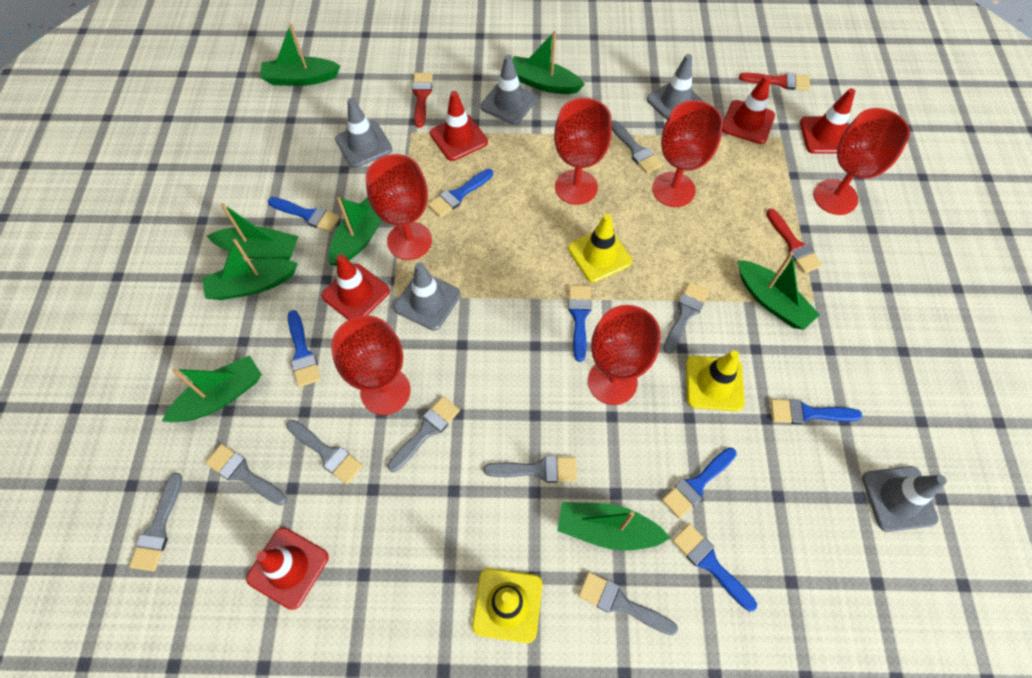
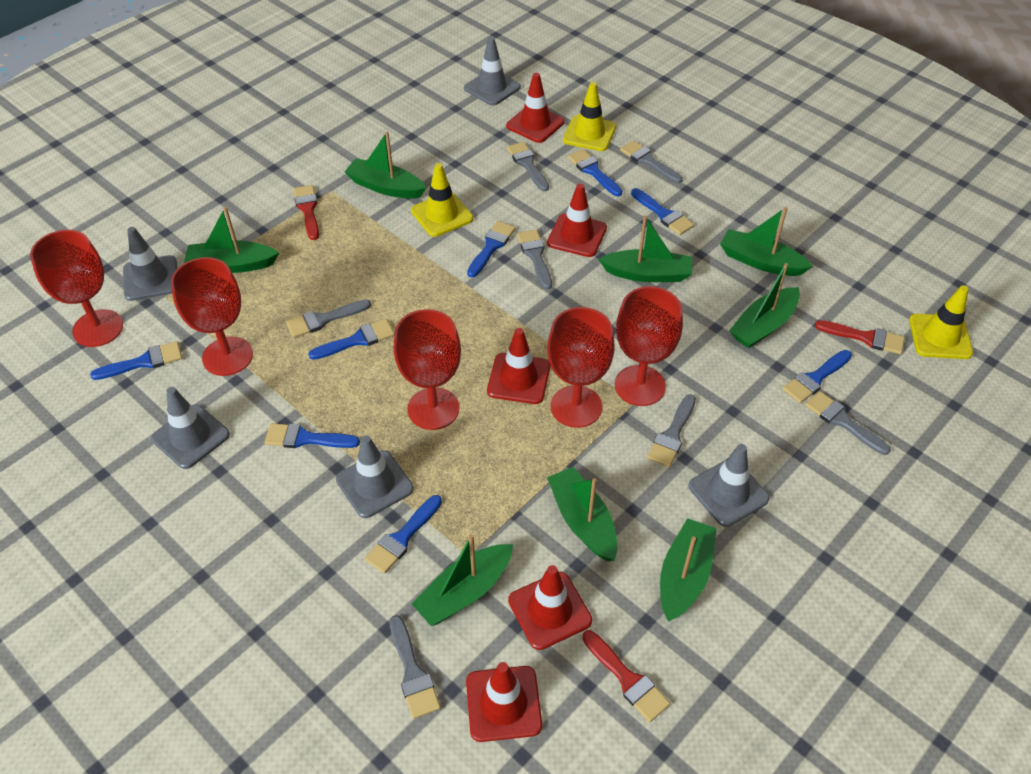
blue brush: 7 -> 8
grey brush: 8 -> 7
red goblet: 6 -> 5

